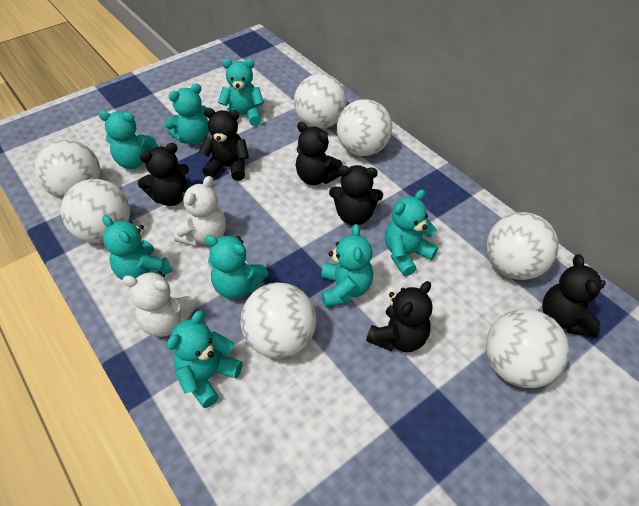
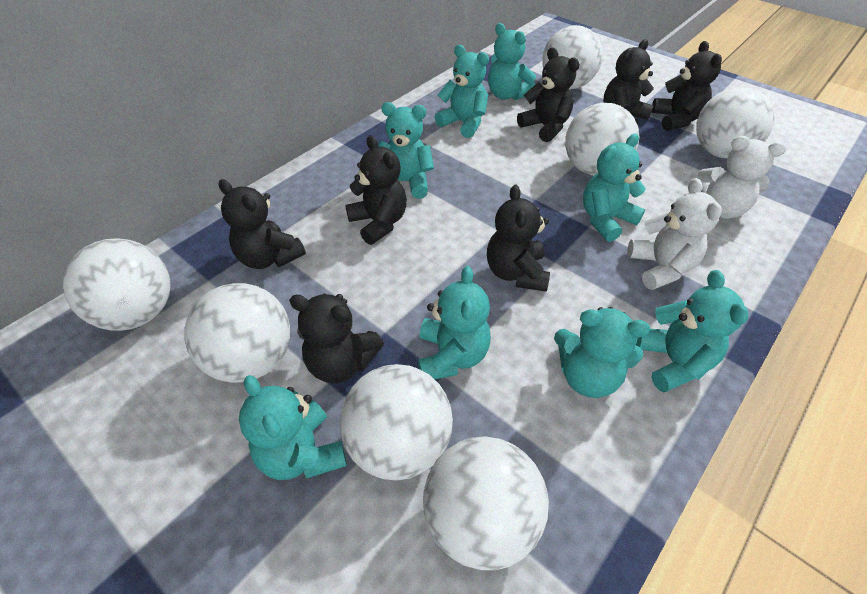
black teddy bear: 6 -> 7

